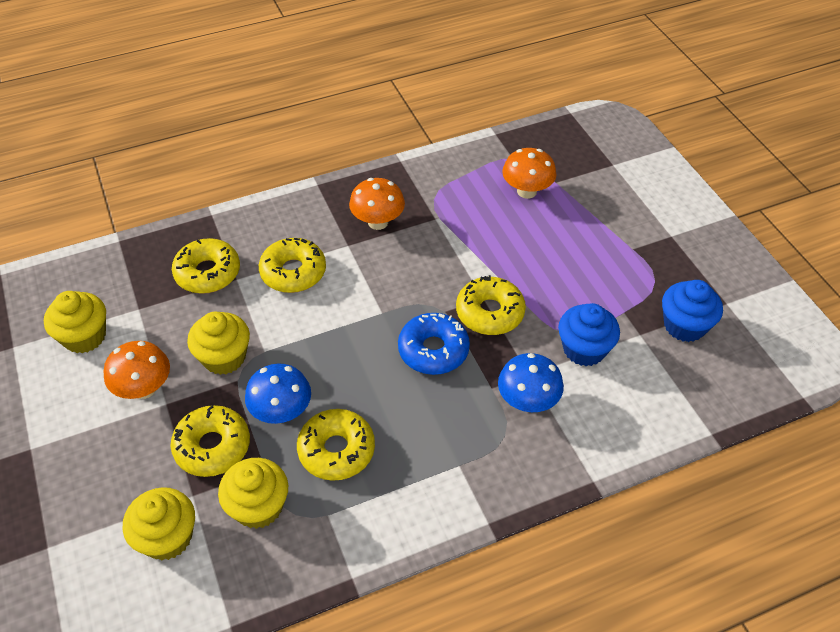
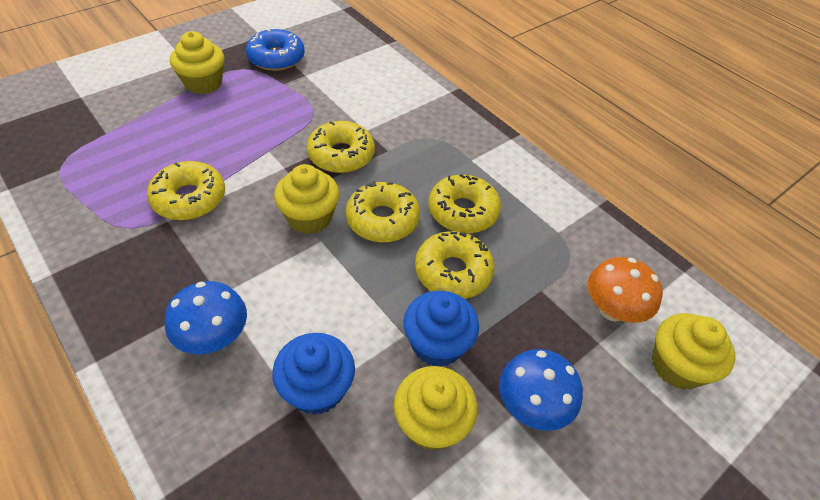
orange mushroom: 3 -> 1

